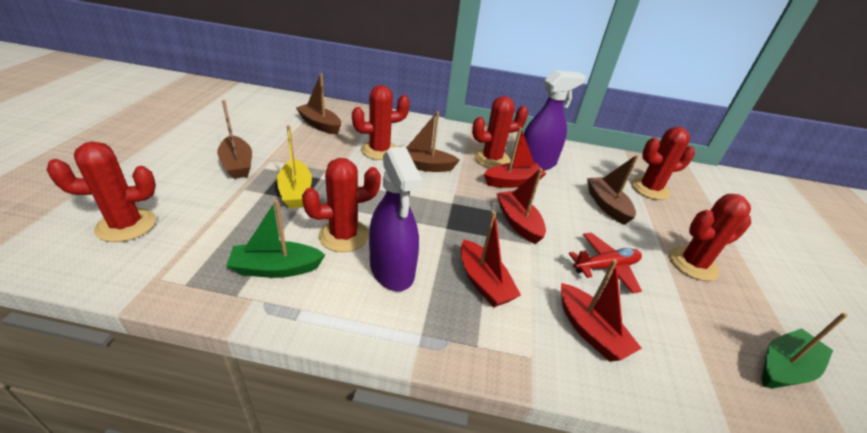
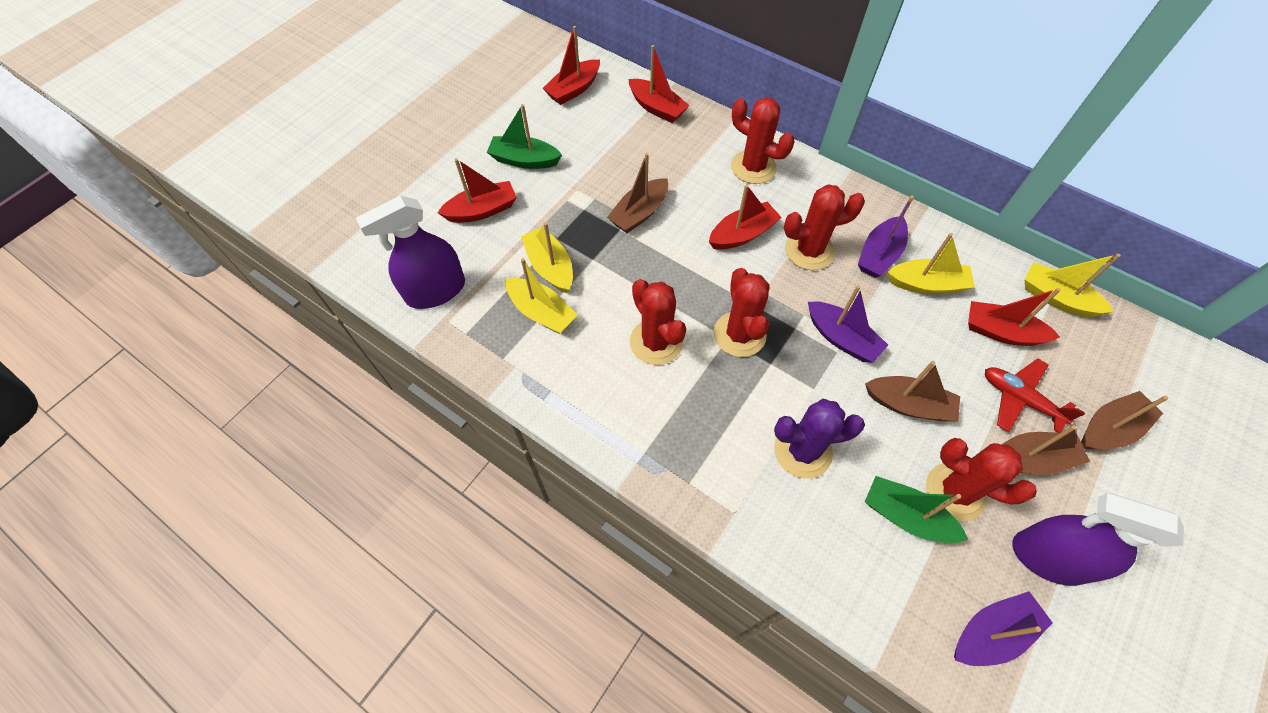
purple boat: 0 -> 3
purple cactus: 0 -> 1
red boat: 4 -> 5
red cactus: 6 -> 5
yellow boat: 1 -> 4

